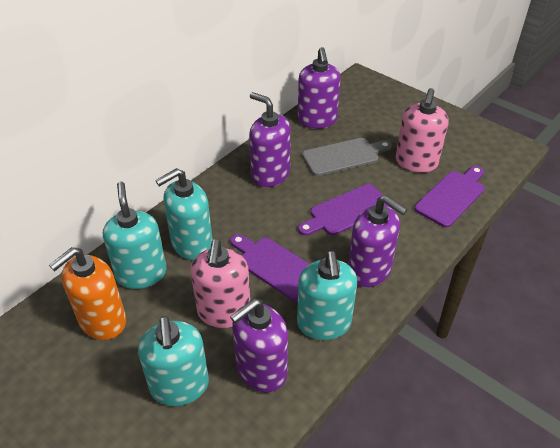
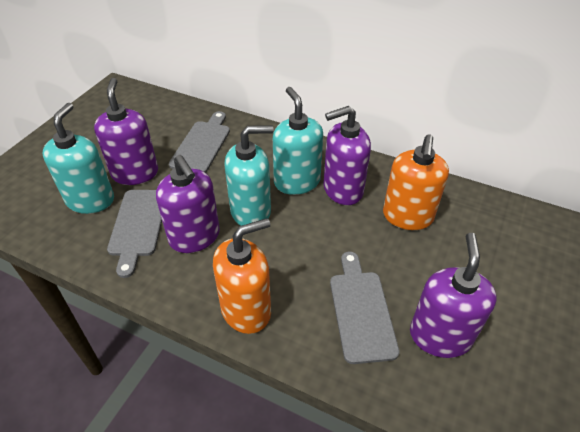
grey cutting board: 1 -> 3
orange soap dispenser: 1 -> 2
pink soap dispenser: 2 -> 0
purple cutting board: 3 -> 0
turquoise soap dispenser: 4 -> 3

